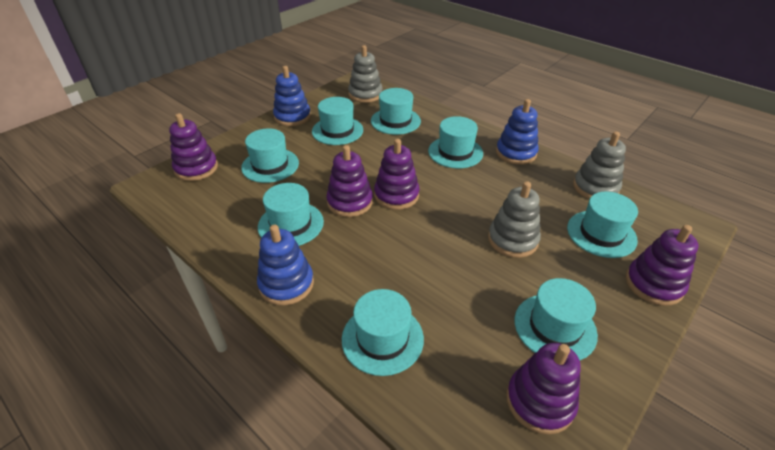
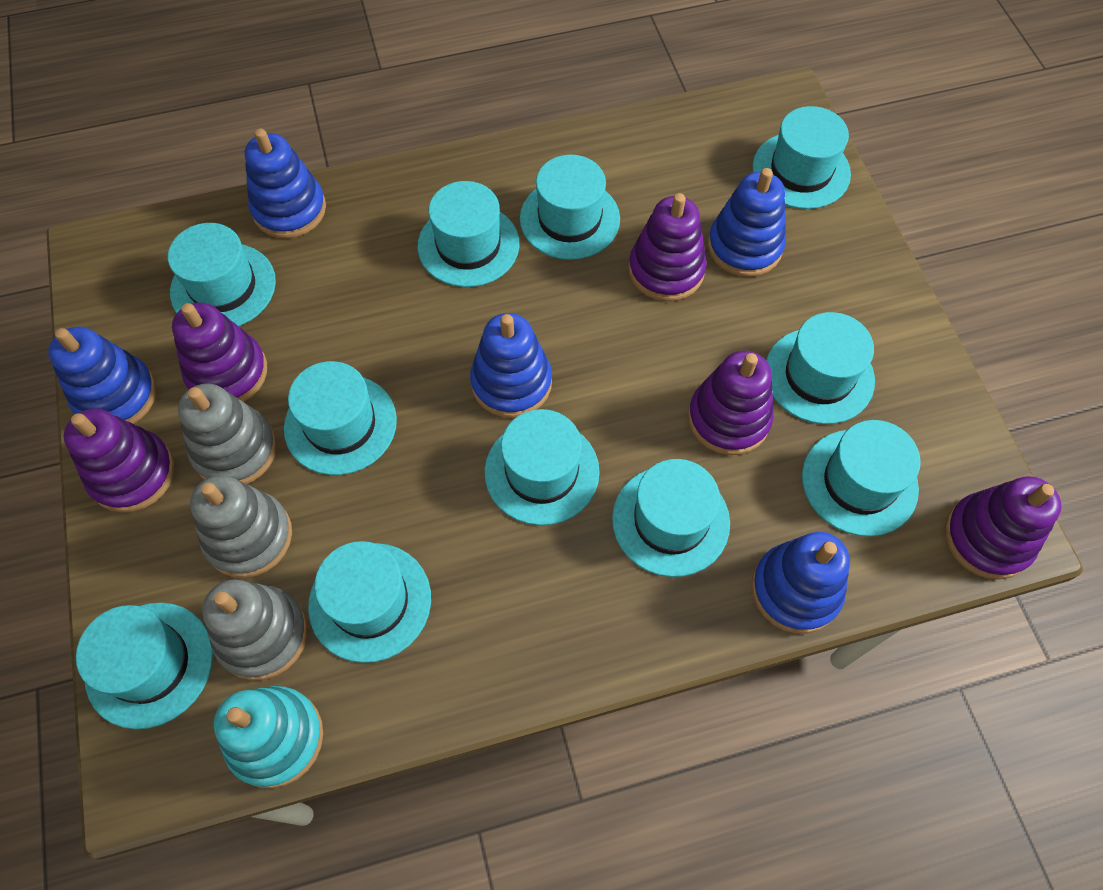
blue stacking toy: 3 -> 5
turquoise hat: 8 -> 11
turquoise stacking toy: 0 -> 1

